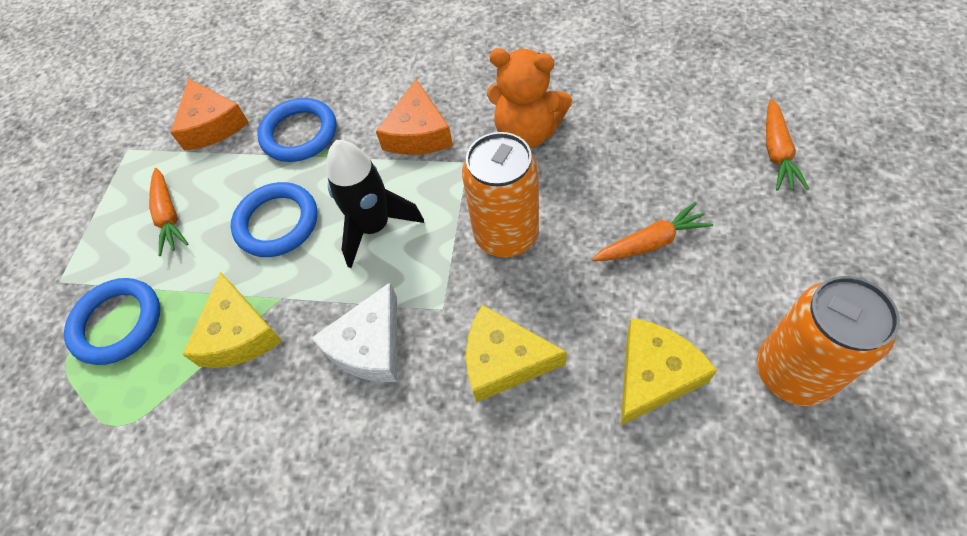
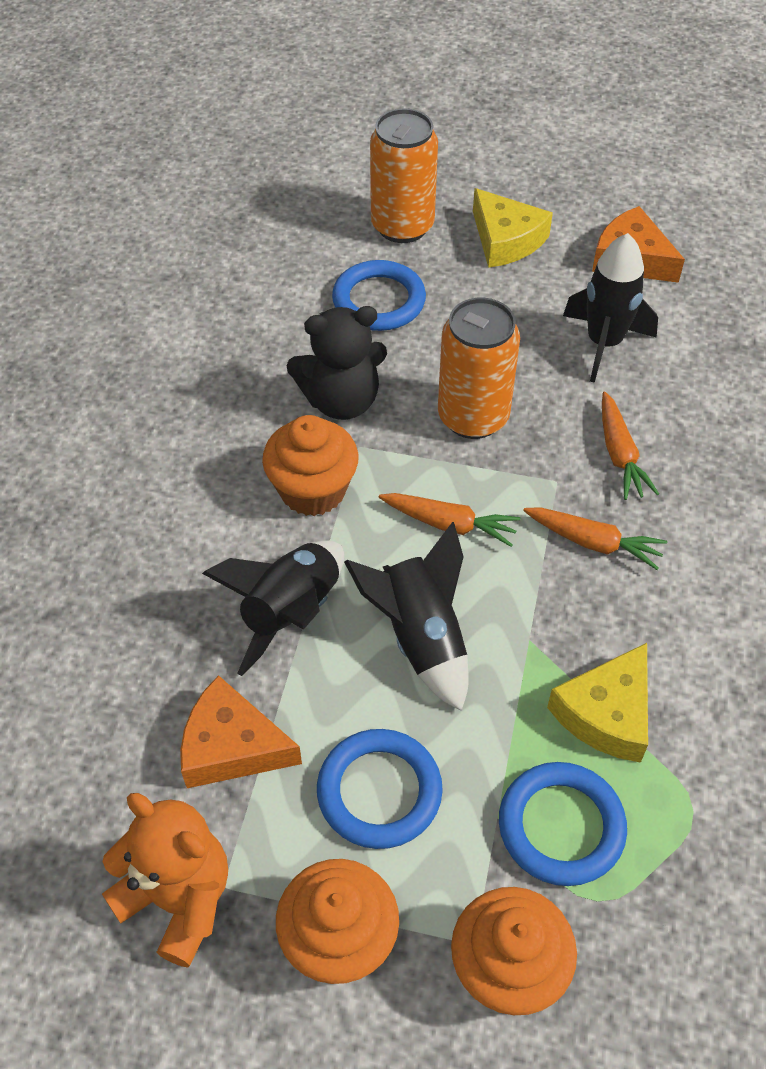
black rocket: 1 -> 3
black teddy bear: 0 -> 1
orange cupcake: 0 -> 3
white cheese: 1 -> 0
yellow cheese: 3 -> 2

